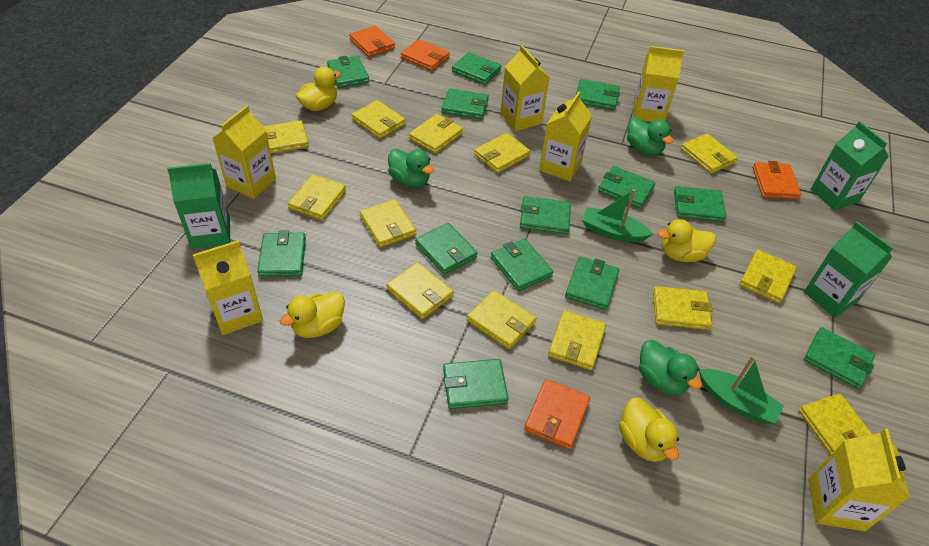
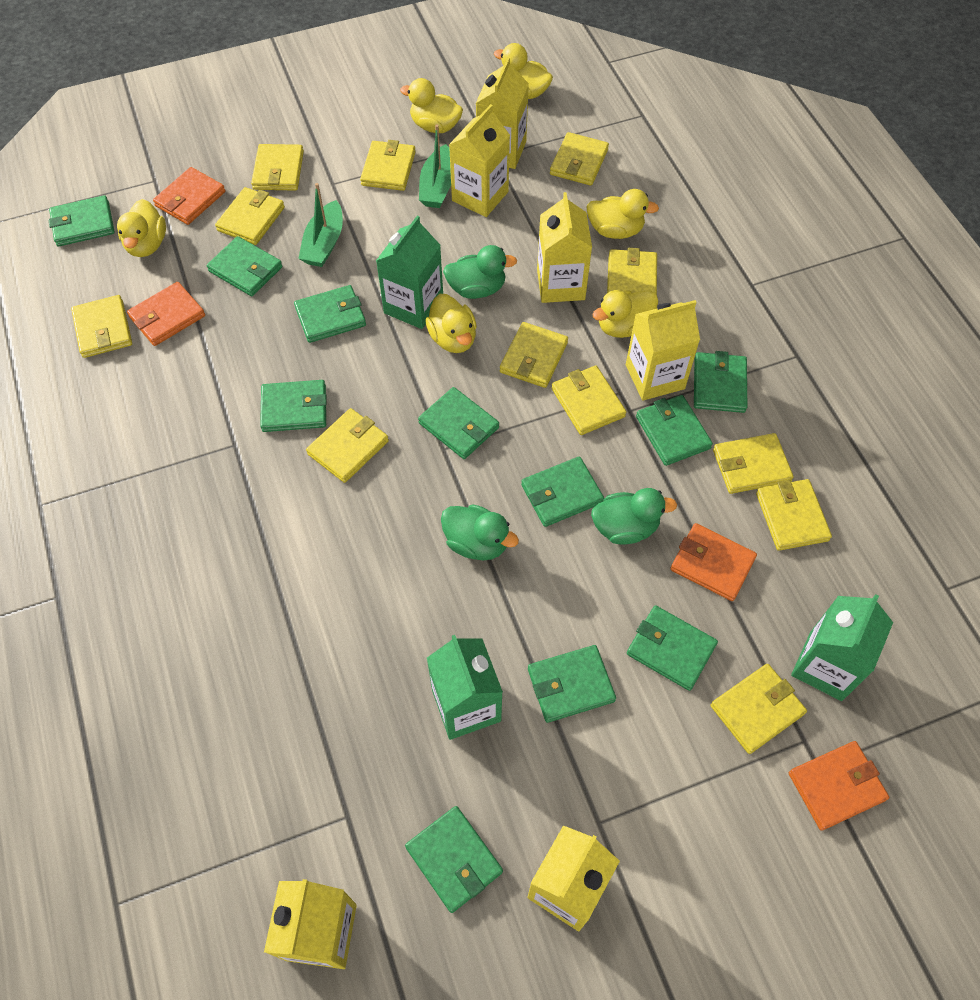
green wallet: 13 -> 11
yellow duck: 4 -> 6
yellow wallet: 13 -> 12

